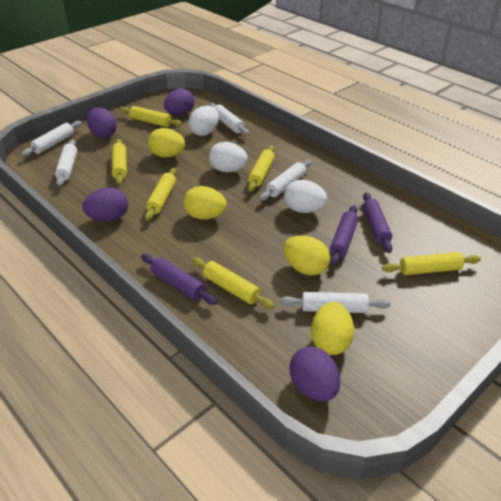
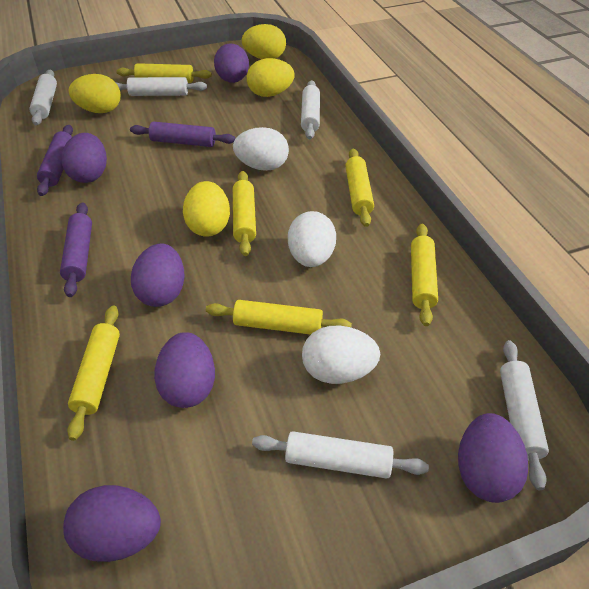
purple egg: 4 -> 6

